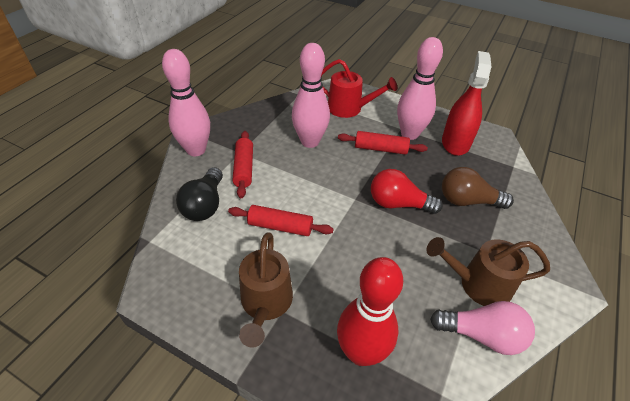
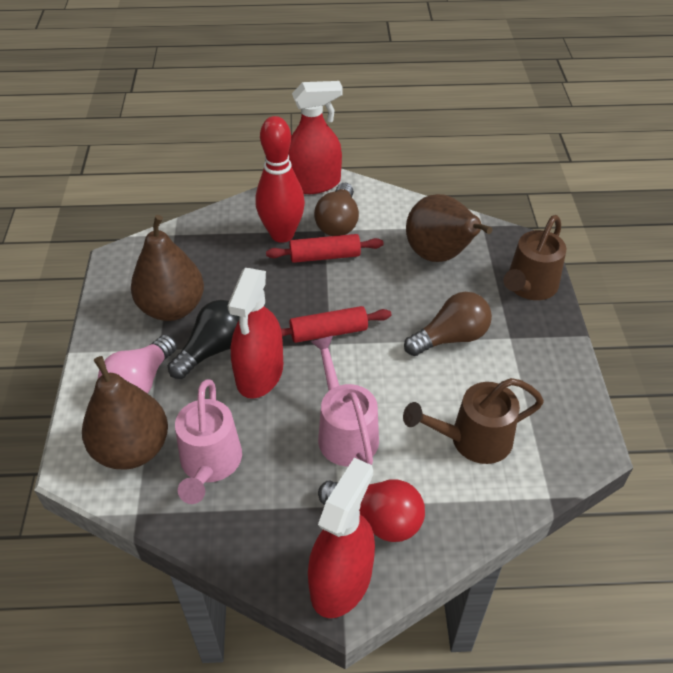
brown light bulb: 1 -> 2
brown pear: 0 -> 3
pink bowling pin: 3 -> 0
pink watering can: 0 -> 2
red rolling pin: 3 -> 2
red spray bottle: 1 -> 3
red watering can: 1 -> 0

